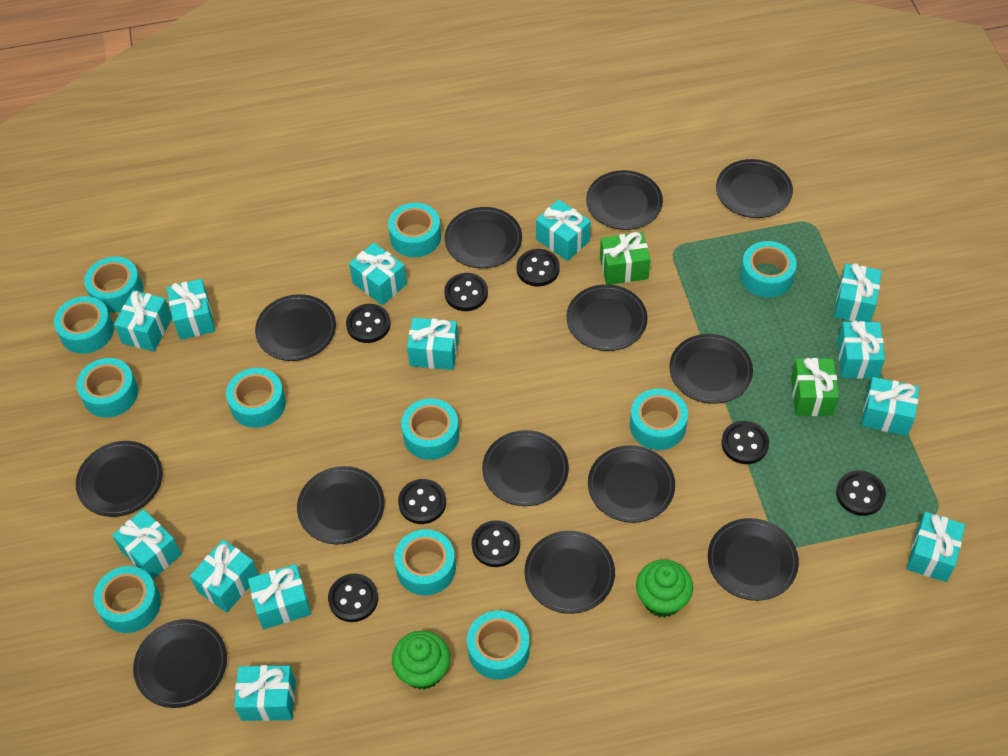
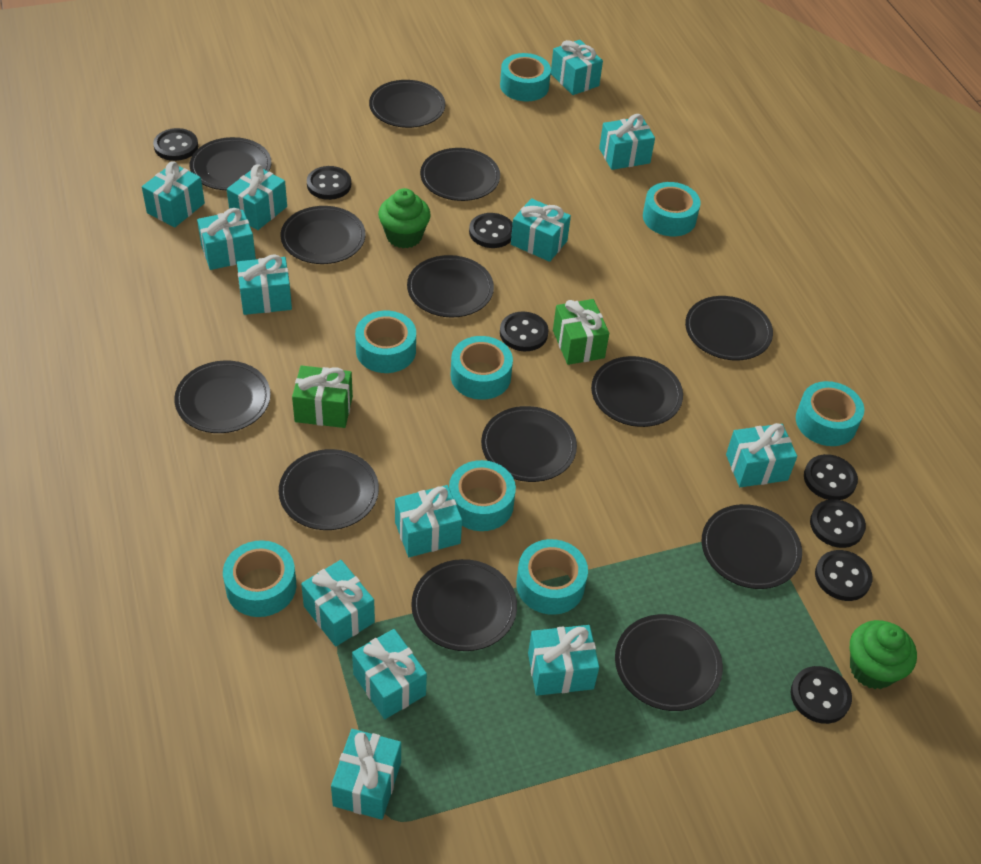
turquoise tape: 11 -> 8

